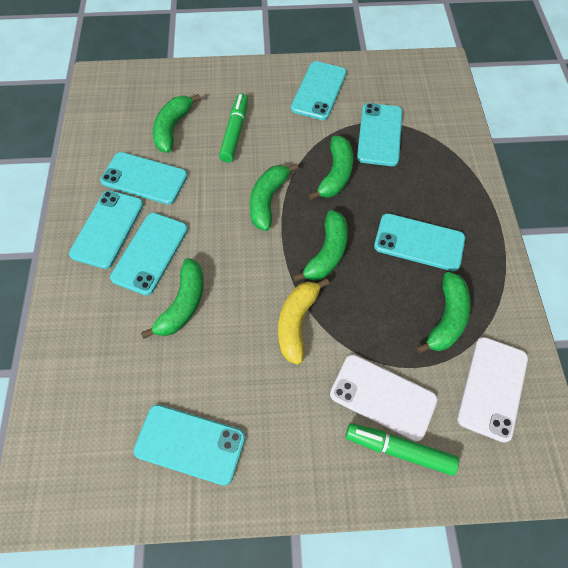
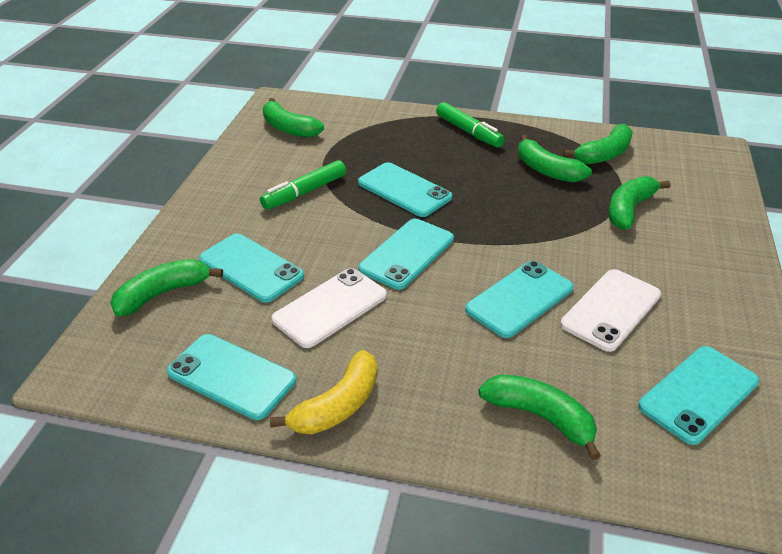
turquoise phone: 7 -> 6

